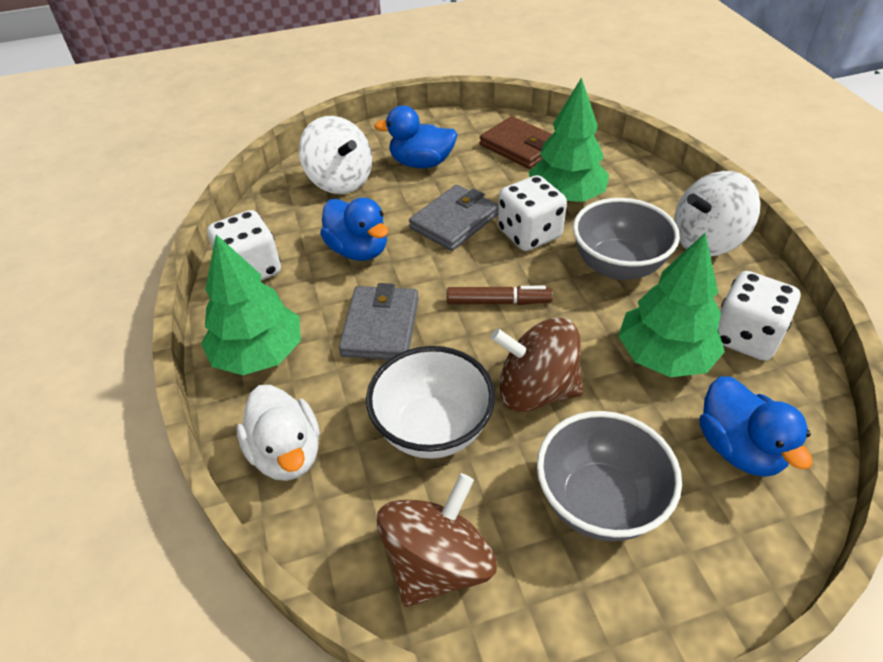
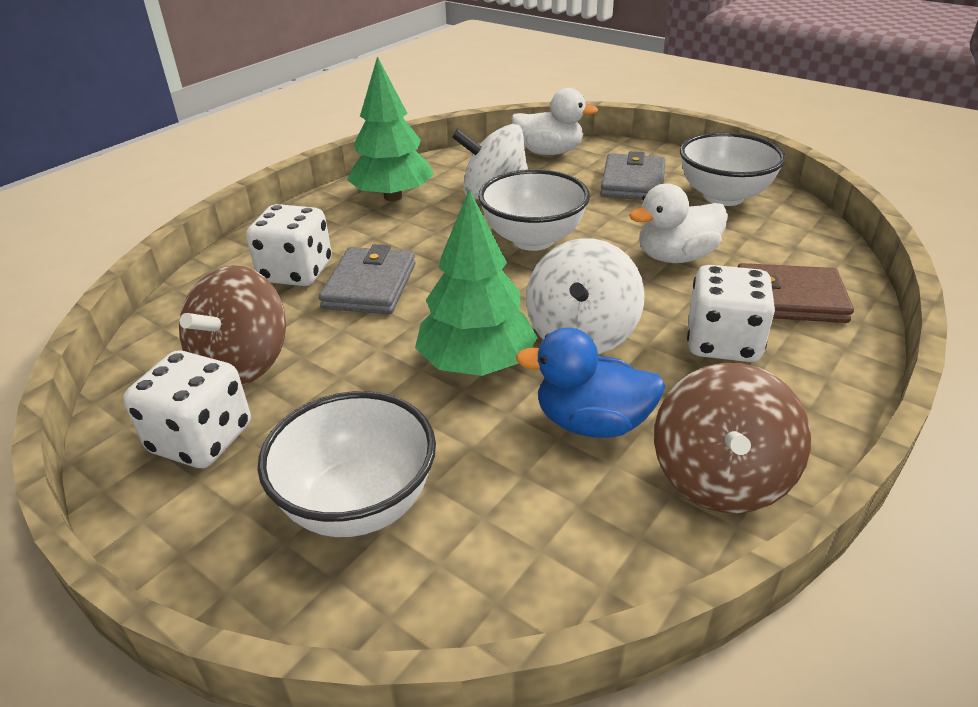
blue duck: 3 -> 1
brown marker: 1 -> 0
green tree: 3 -> 2
grey bowl: 2 -> 0
white bowl: 1 -> 3
white duck: 1 -> 2

